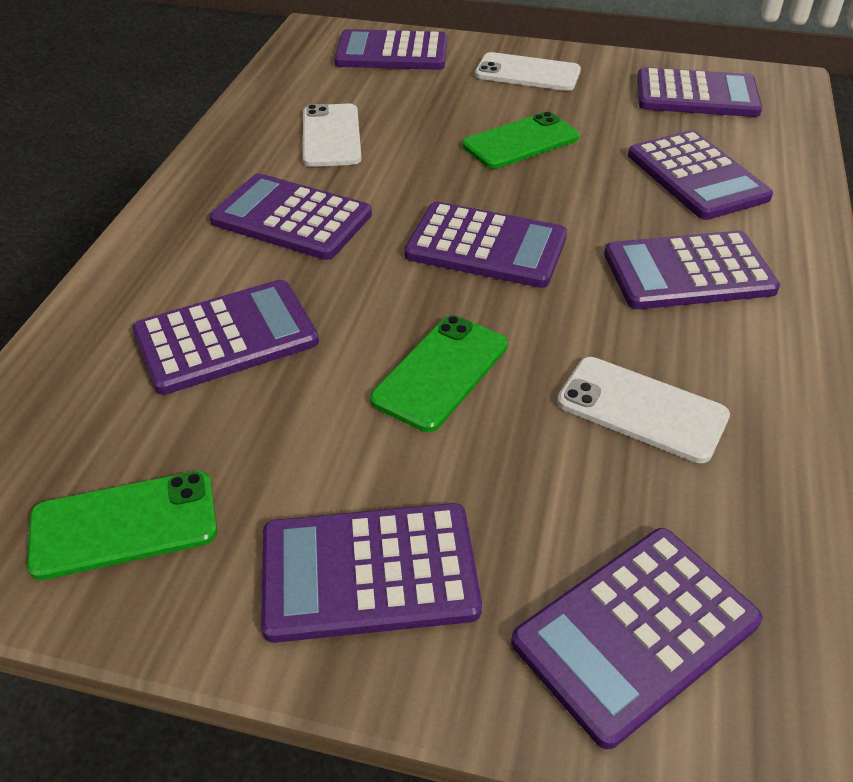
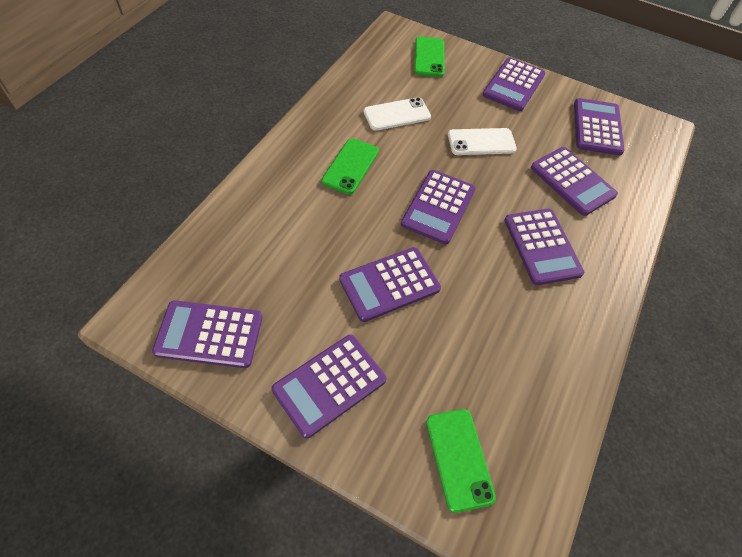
purple calculator: 9 -> 8
white phone: 3 -> 2

